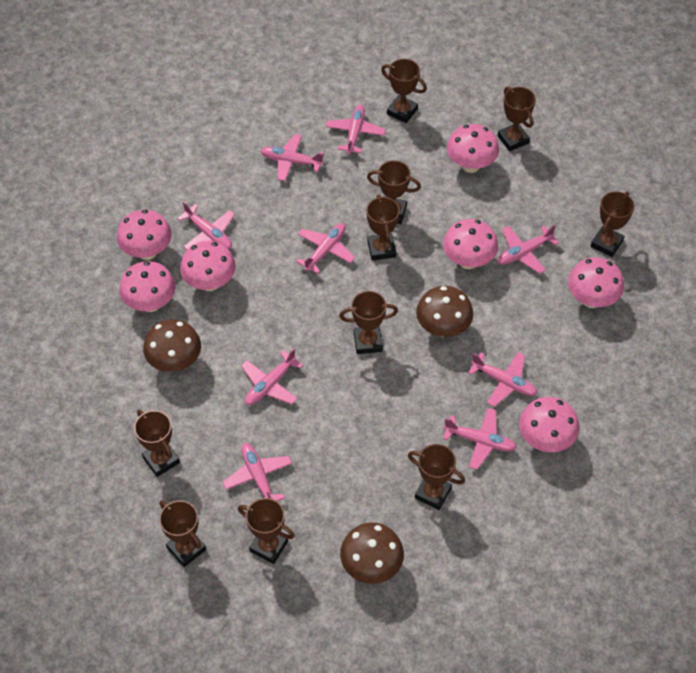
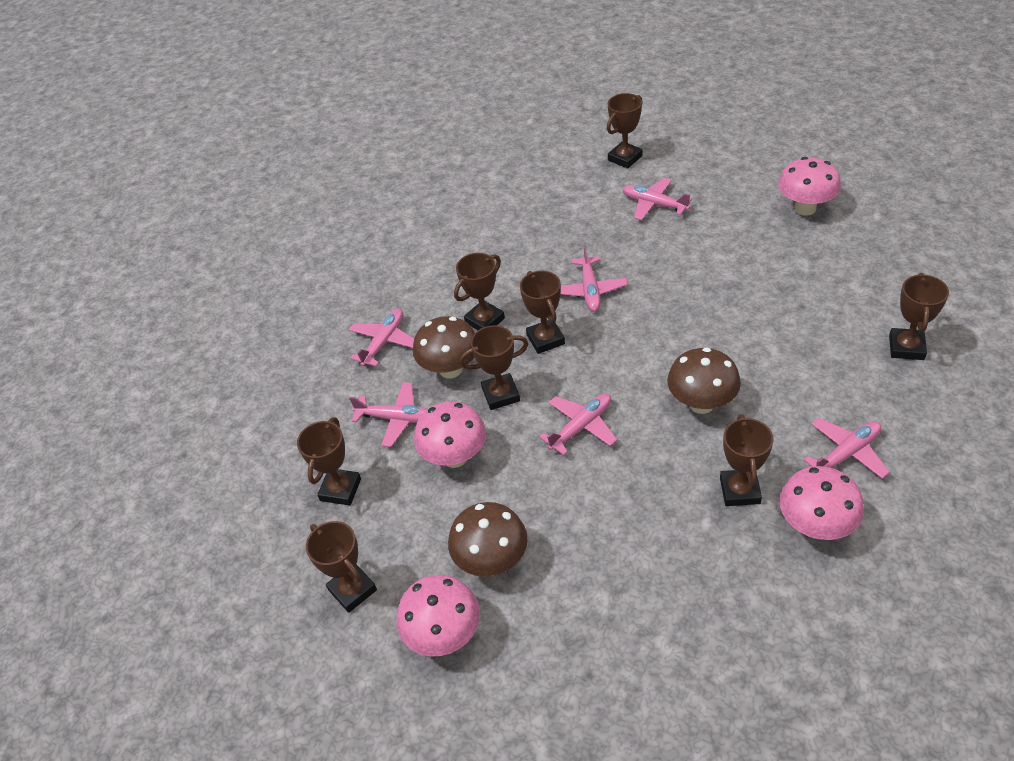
brown trophy: 10 -> 8
pink mushroom: 7 -> 4
pink plane: 9 -> 6

